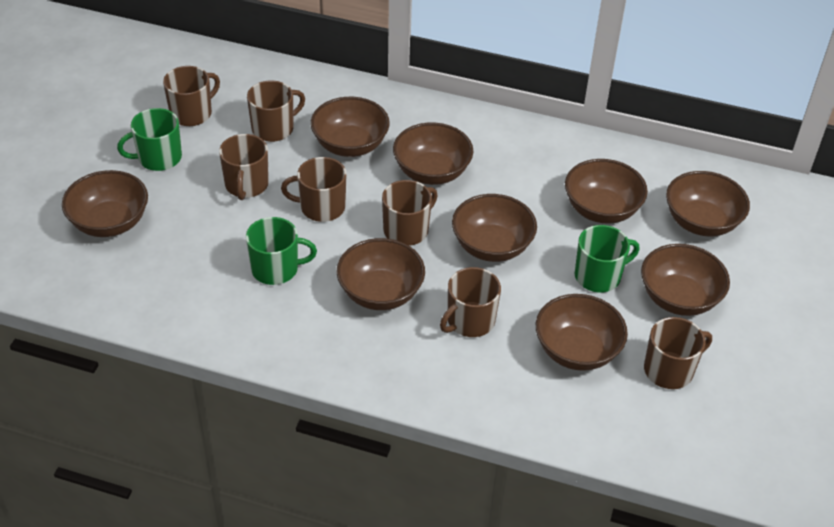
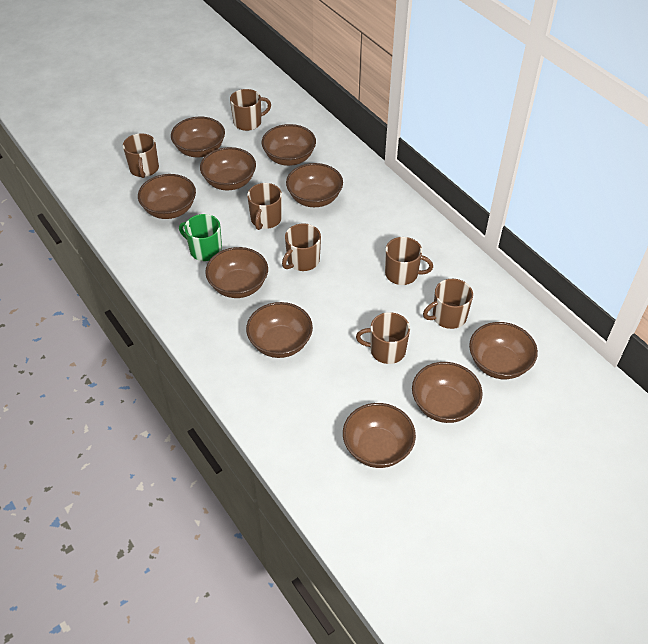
brown bowl: 9 -> 10
green mug: 3 -> 1

